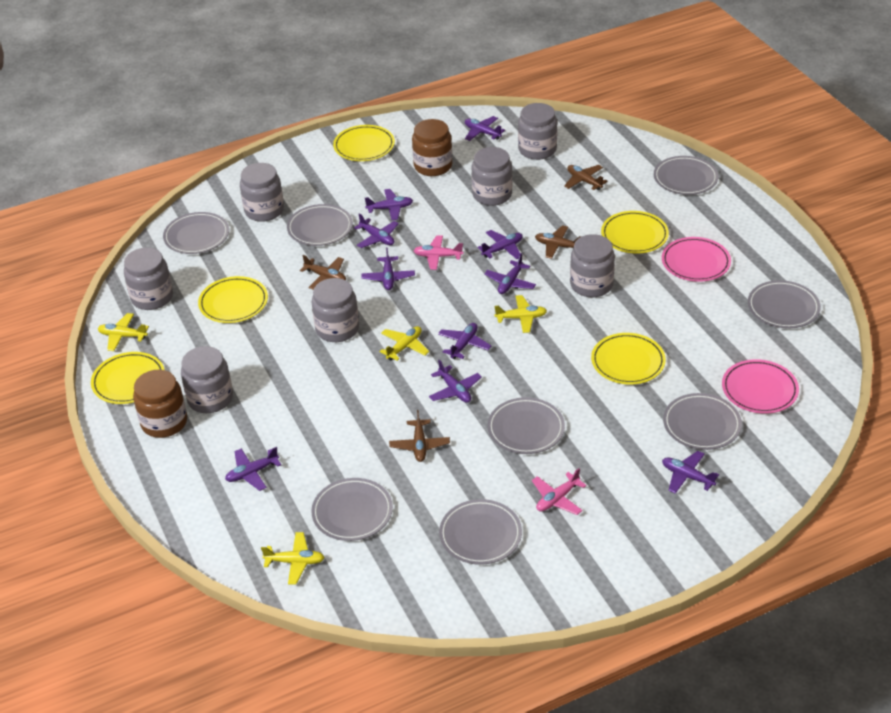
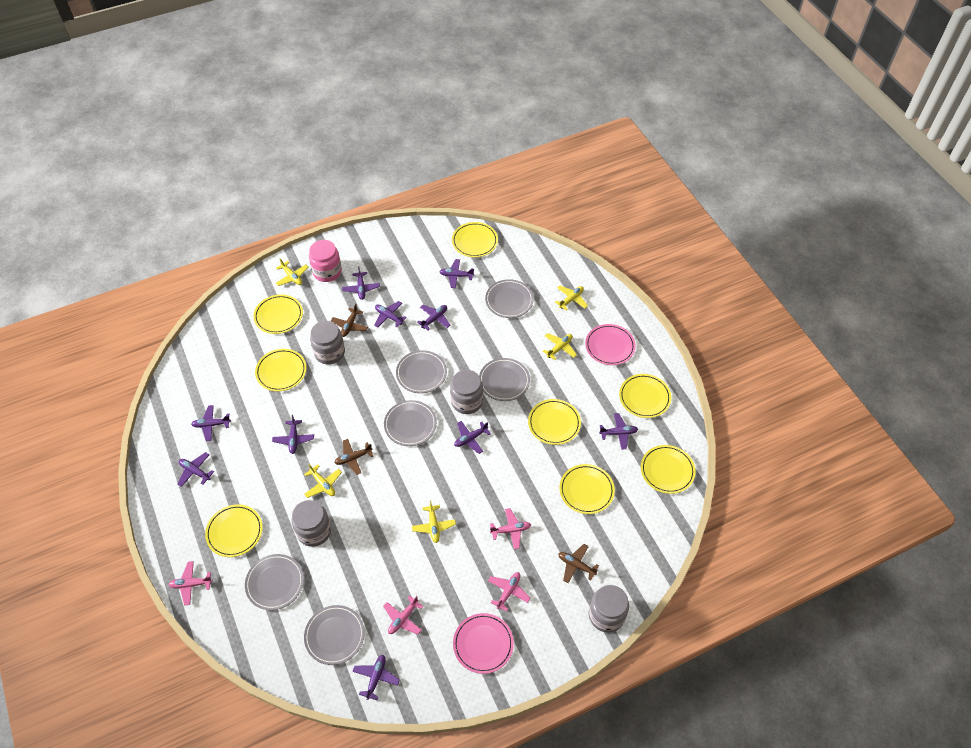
brown jar: 2 -> 0
brown plane: 4 -> 3
grey jar: 7 -> 4
grey plate: 8 -> 6
pink jar: 0 -> 1
pink plane: 2 -> 4
yellow plane: 4 -> 5
yellow plate: 5 -> 8

